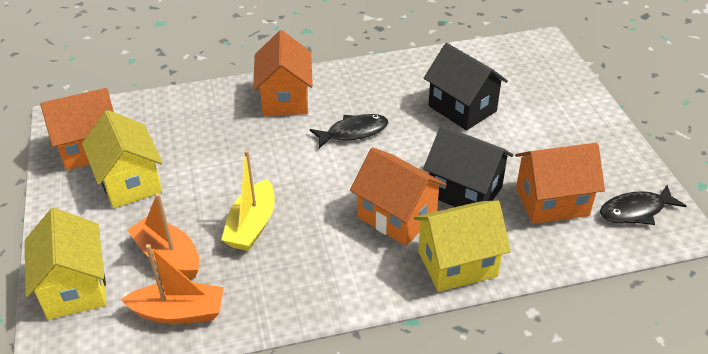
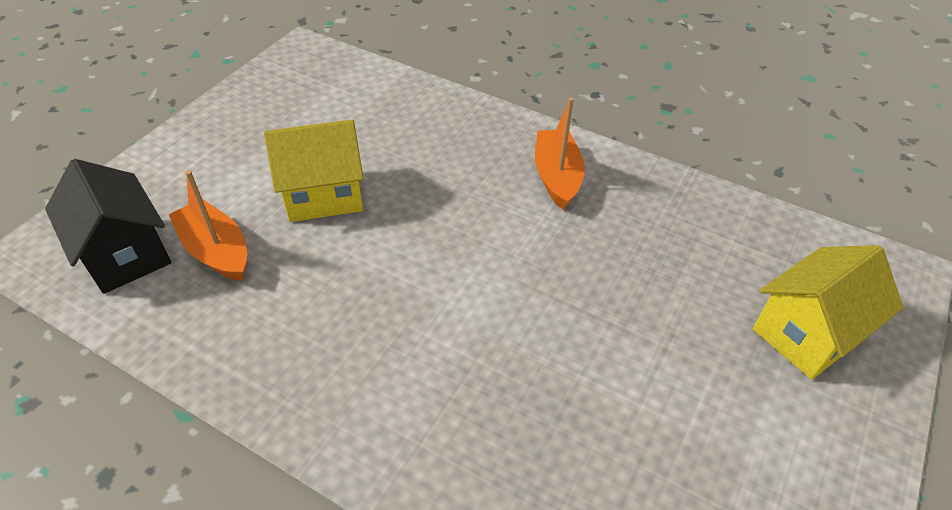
black fish: 2 -> 0
black house: 2 -> 1
orange house: 4 -> 0
yellow boat: 1 -> 0
yellow house: 3 -> 2

